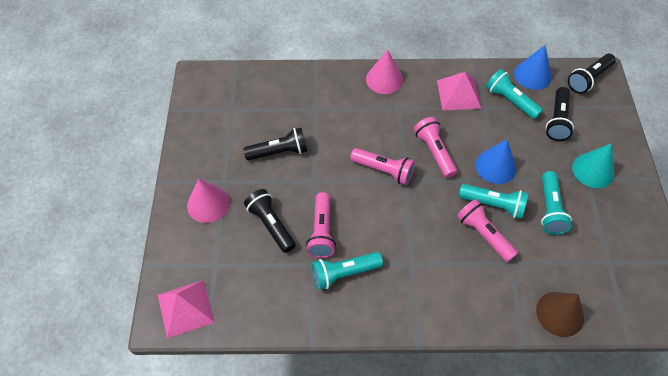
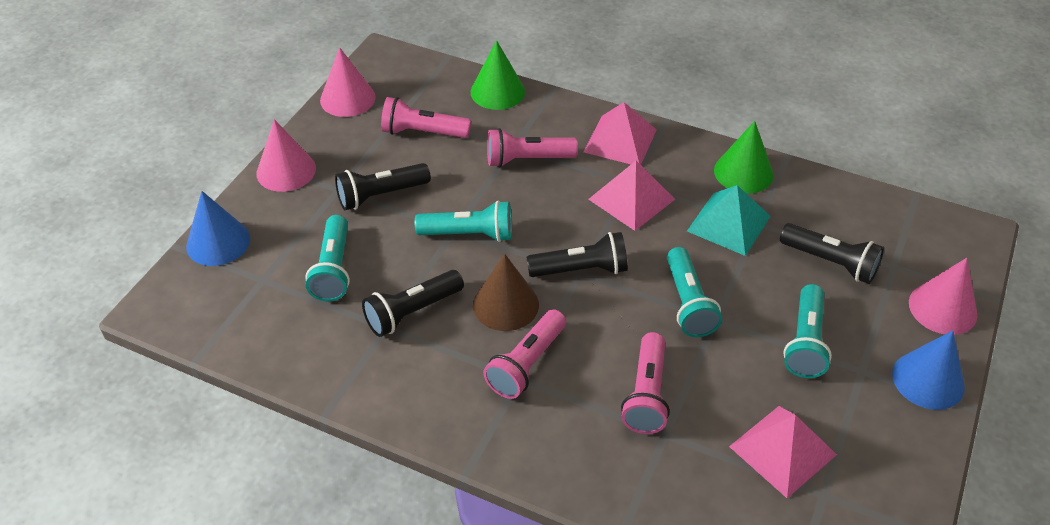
green cone: 0 -> 2
pink cone: 2 -> 3
pink pyramid: 2 -> 3
turquoise cone: 1 -> 0
turquoise pyramid: 0 -> 1

